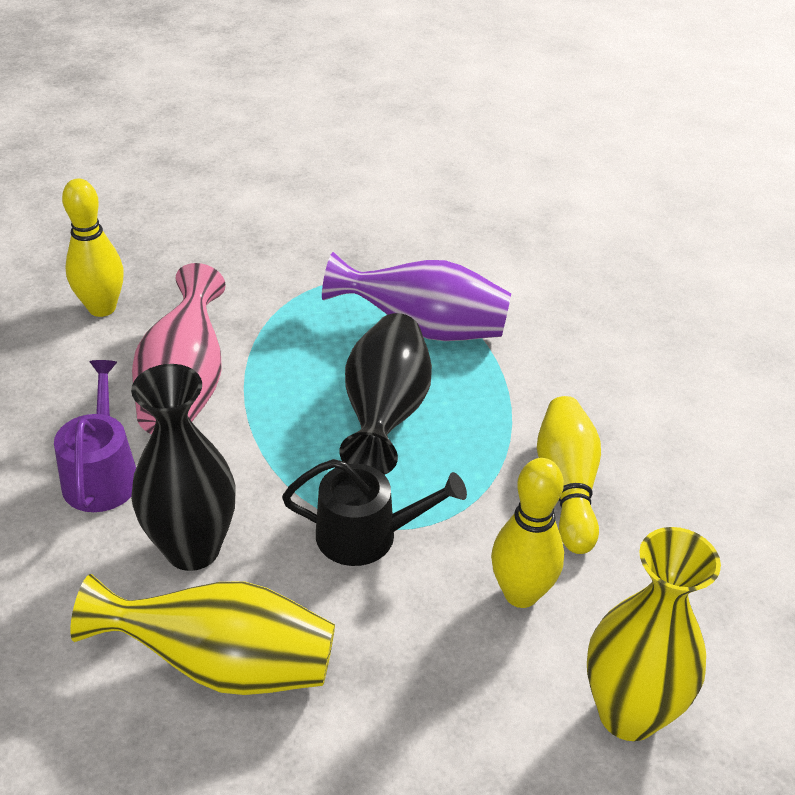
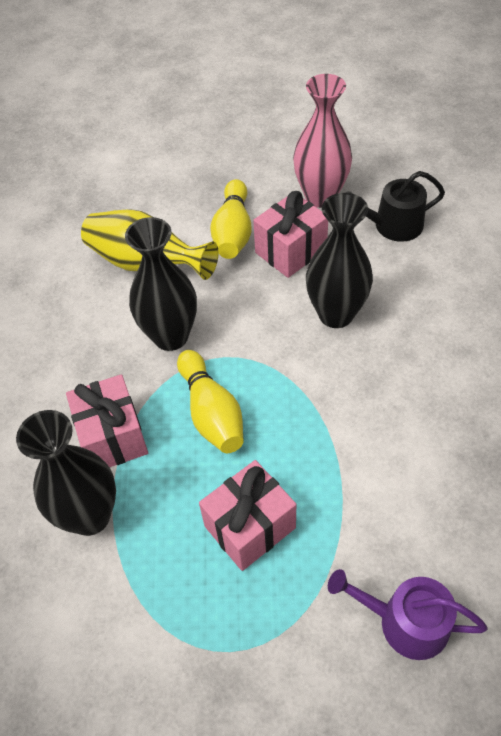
black vase: 2 -> 3
pink gift: 0 -> 3
purple vase: 1 -> 0
yellow bowling pin: 3 -> 2
yellow vase: 2 -> 1

